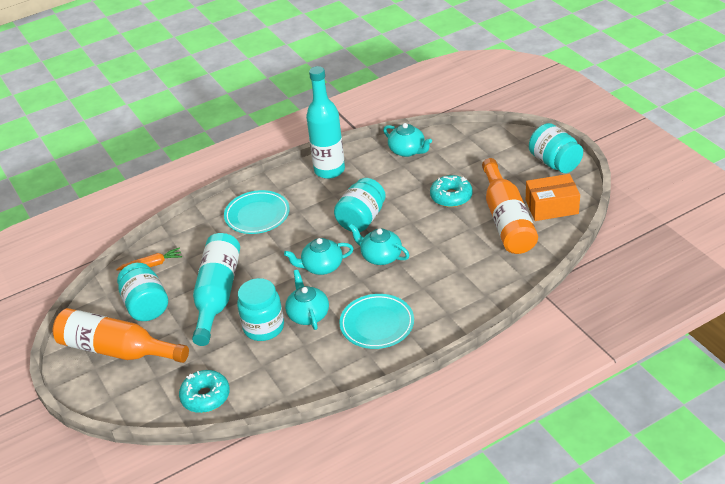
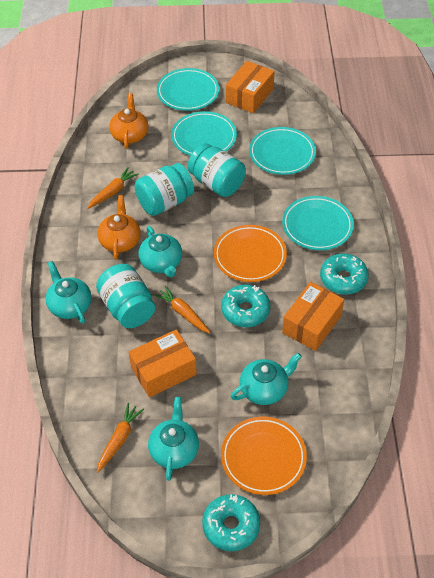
orange bottle: 2 -> 0
orange box: 1 -> 3
orange carrot: 1 -> 3
orange plate: 0 -> 2
orange teapot: 0 -> 2
turquoise bottle: 2 -> 0
turquoise donut: 2 -> 3
turquoise jar: 4 -> 3
turquoise plate: 2 -> 4

